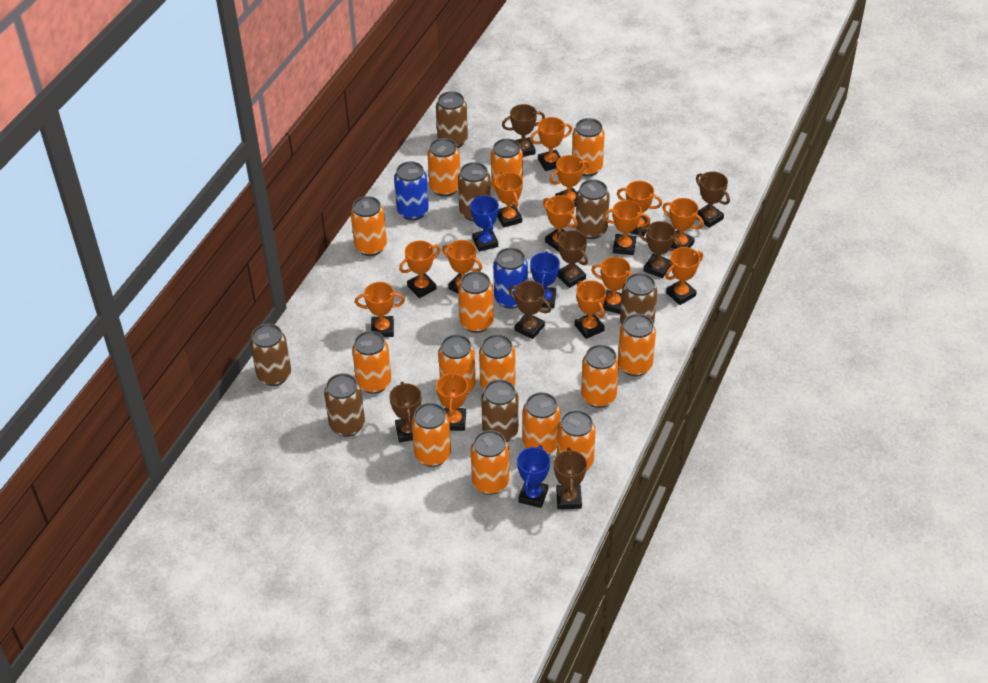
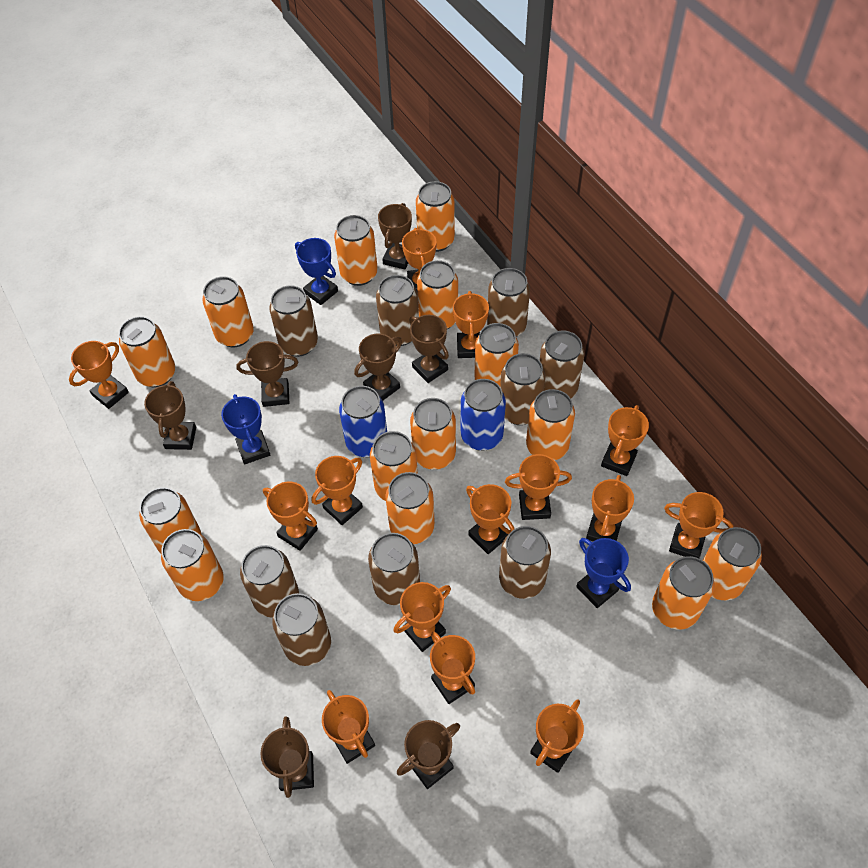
brown can: 7 -> 9

